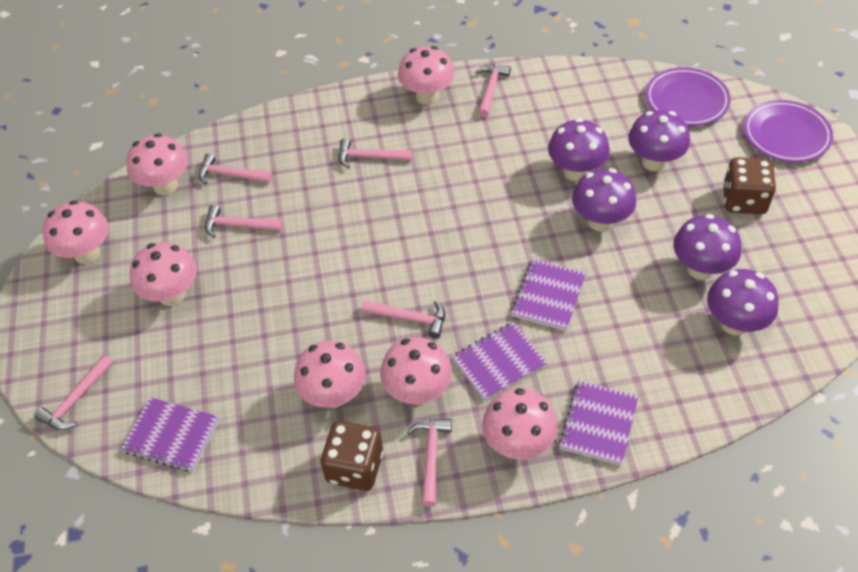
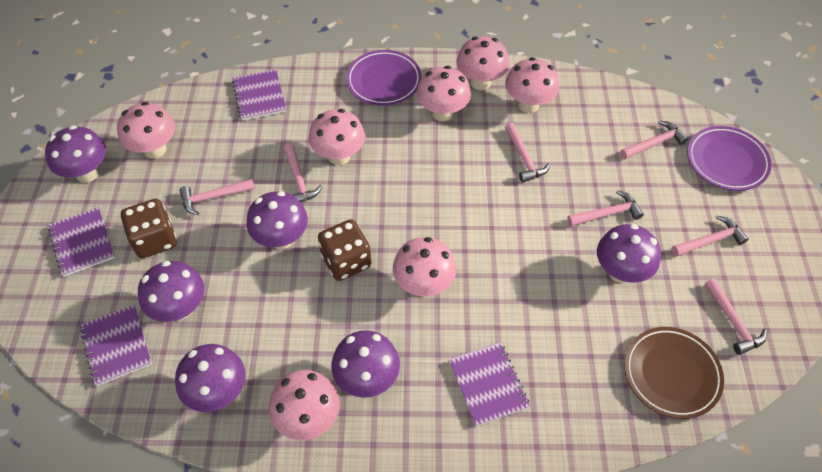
brown plate: 0 -> 1
purple mushroom: 5 -> 6

